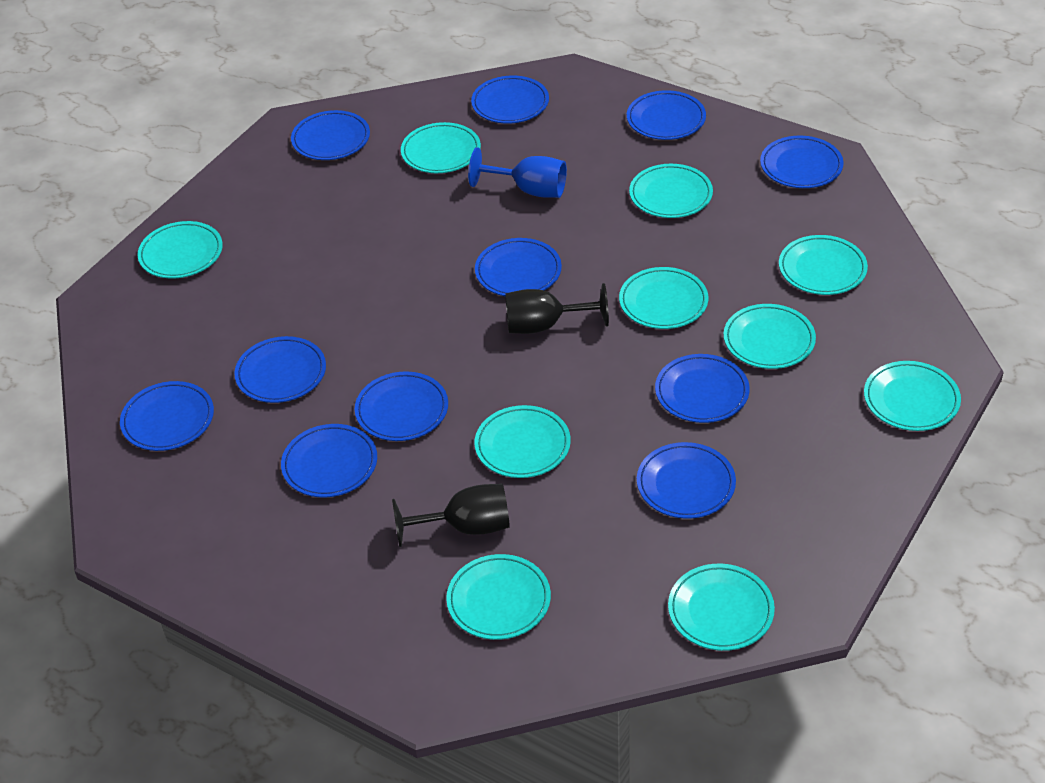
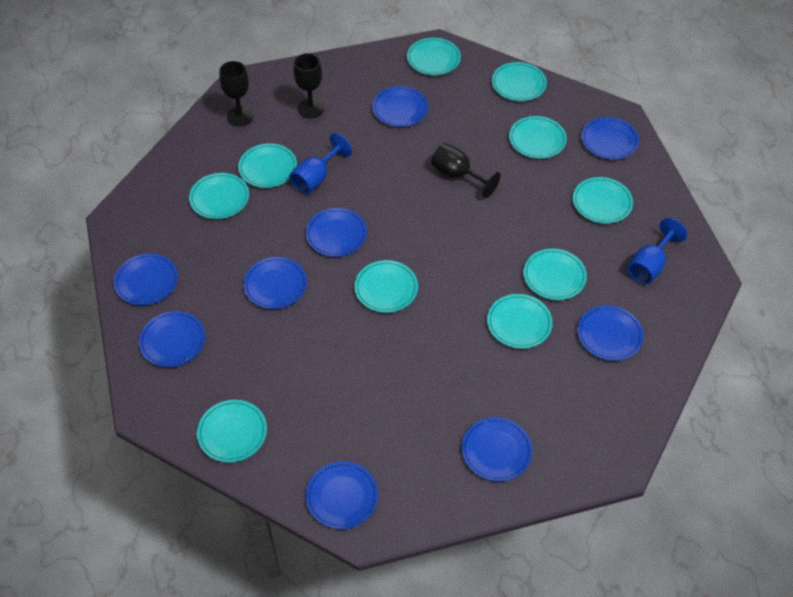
black goblet: 2 -> 3
blue goblet: 1 -> 2
blue plate: 11 -> 9

